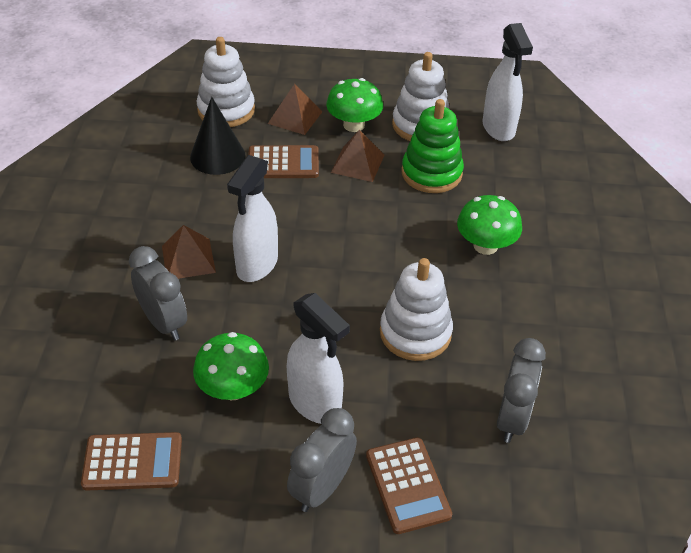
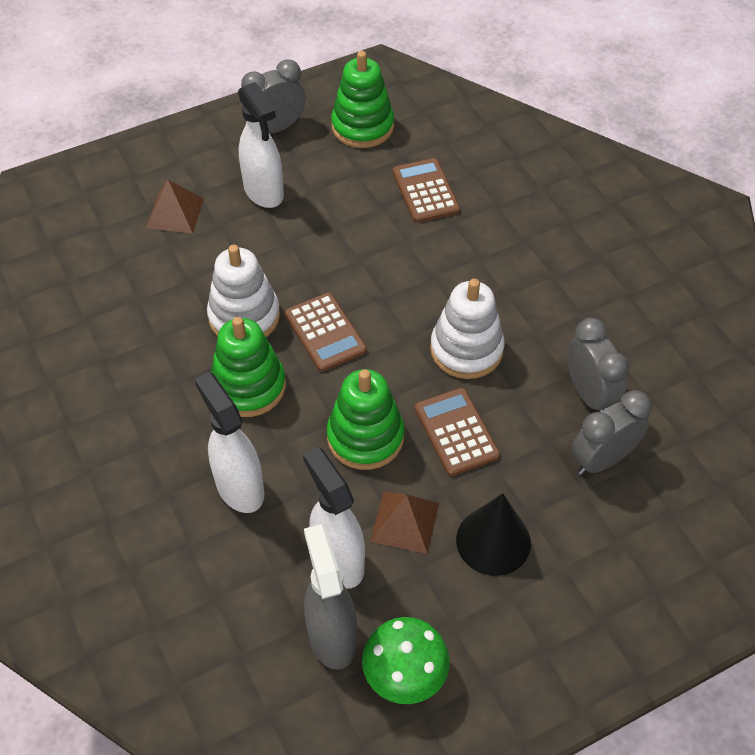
brown pyramid: 3 -> 2
green mushroom: 3 -> 1
green stacking toy: 1 -> 3
grey spray bottle: 0 -> 1
white stacking toy: 3 -> 2

